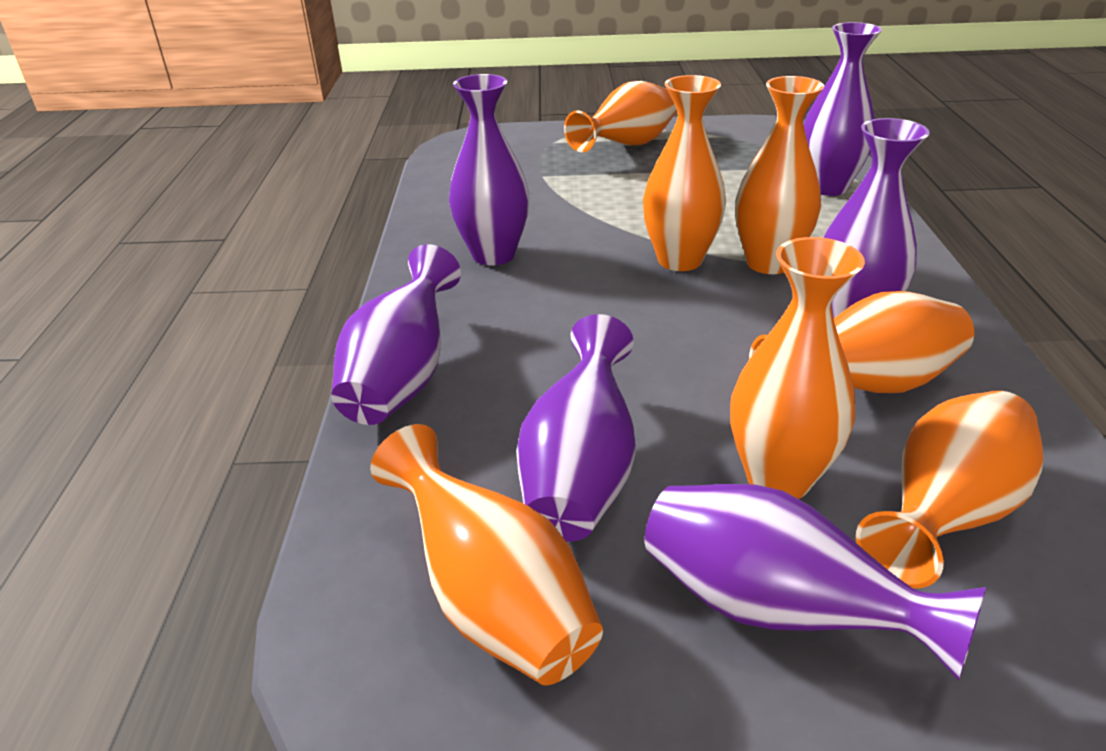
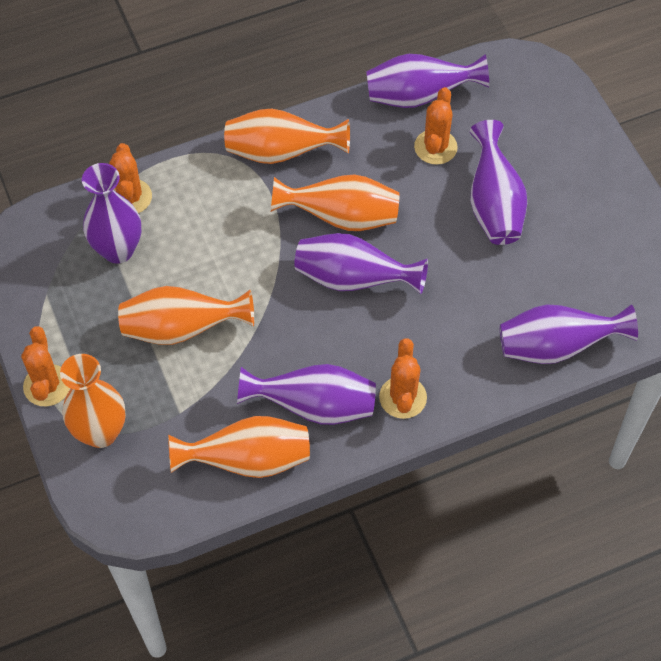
orange cactus: 0 -> 4
orange vase: 7 -> 5

